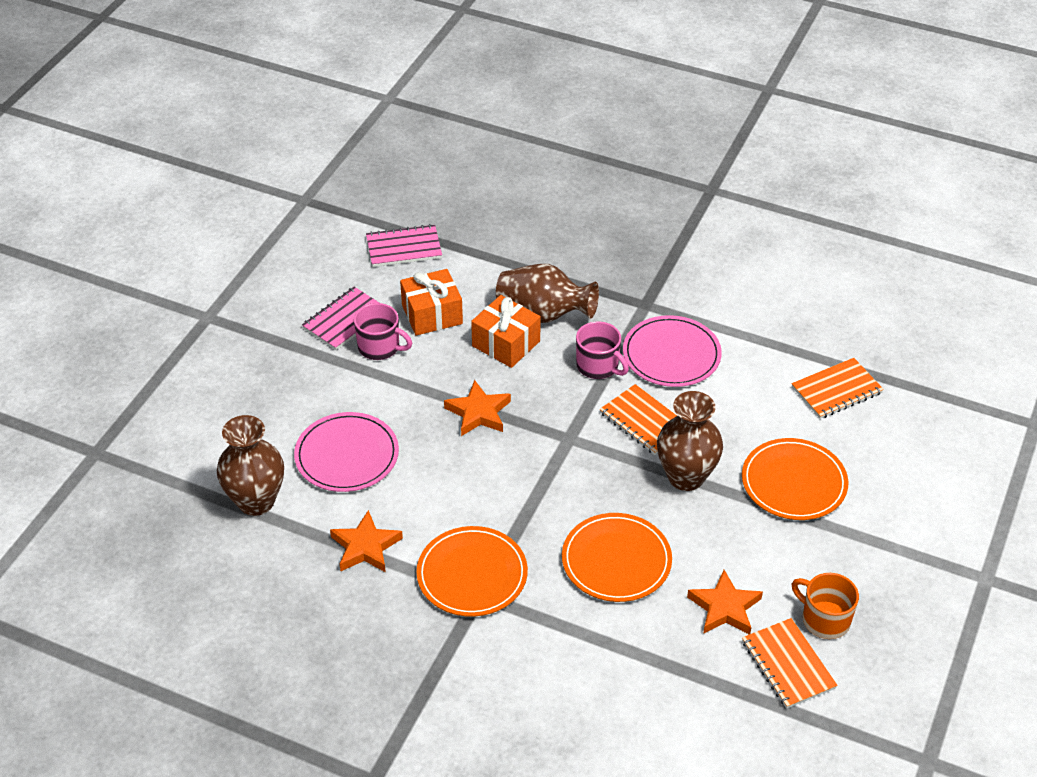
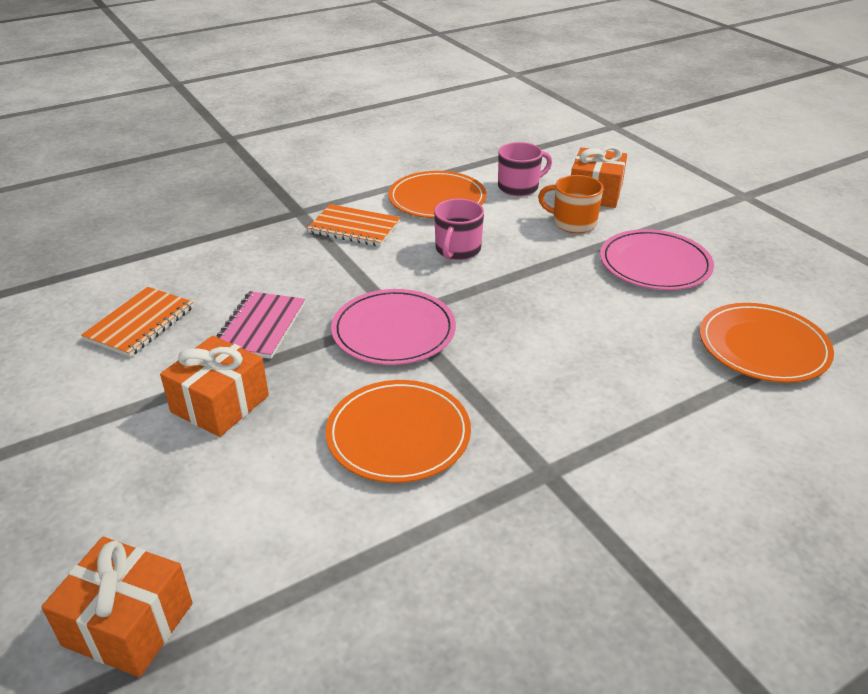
brown vase: 3 -> 0
orange gift: 2 -> 3
orange notebook: 3 -> 2
orange star: 3 -> 0
pink notebook: 2 -> 1

